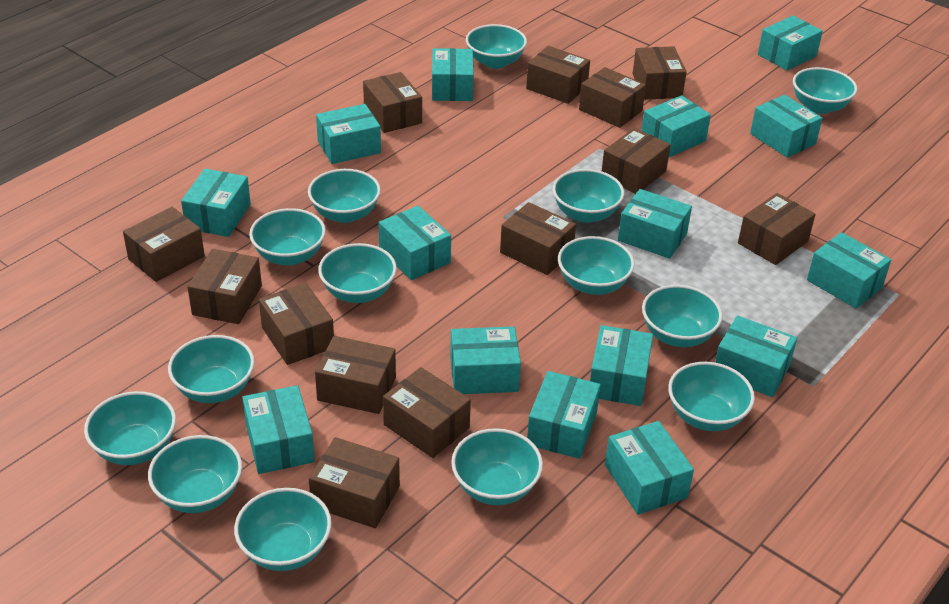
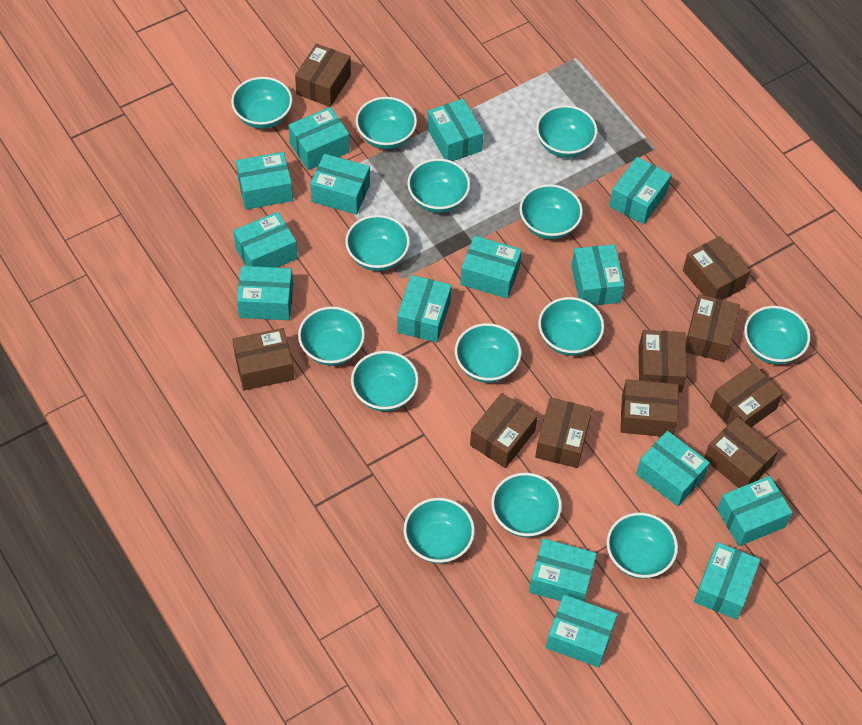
brown box: 13 -> 10

